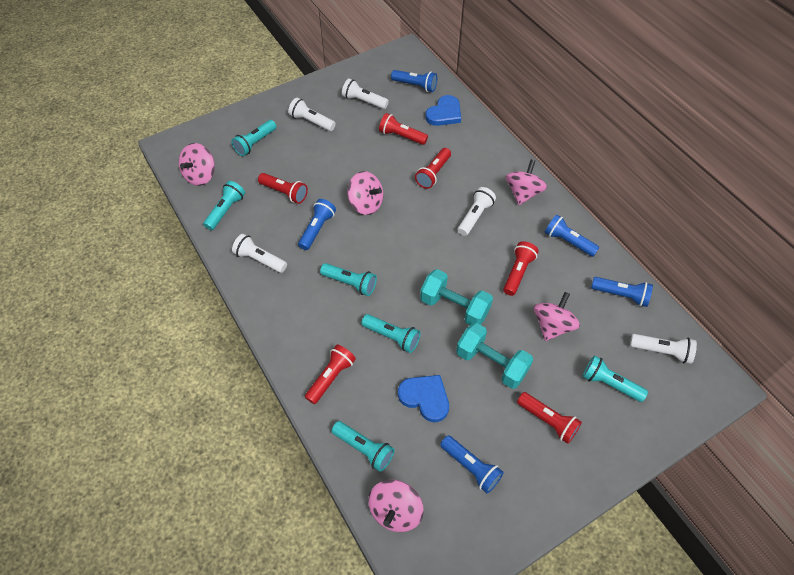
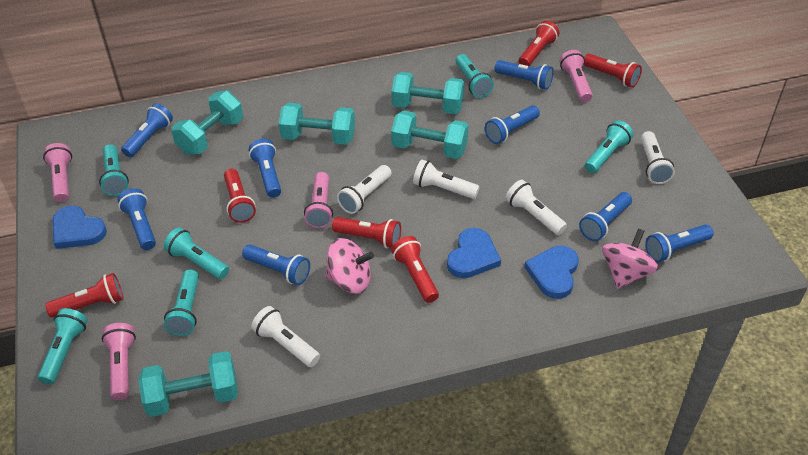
blue flashlight: 5 -> 8
blue heart: 2 -> 3
pink flashlight: 0 -> 4
pink spinning top: 5 -> 2
turquoise dumbbell: 2 -> 5

